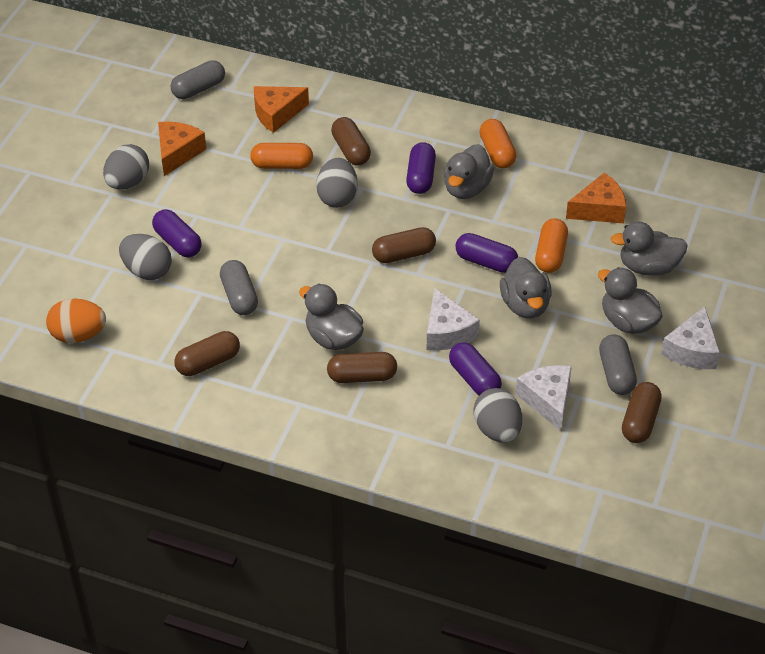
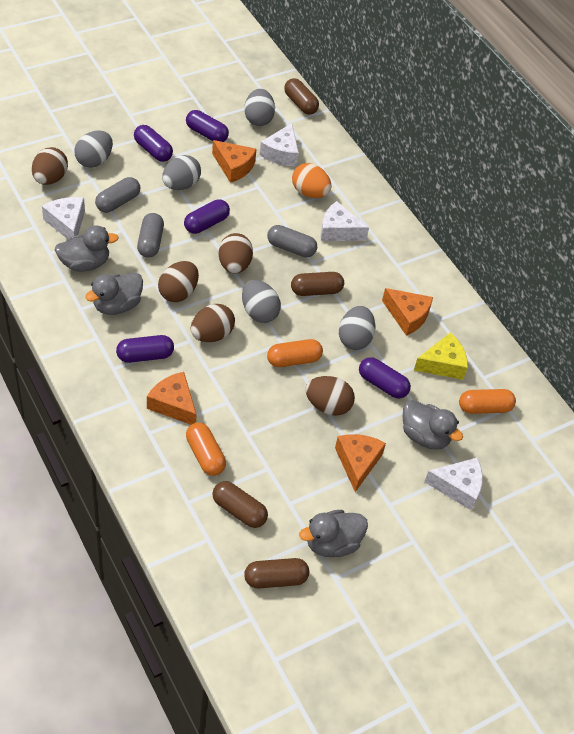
brown capsule: 5 -> 4
brown egg: 0 -> 5
grey duck: 5 -> 4
grey egg: 4 -> 5
orange cheese: 3 -> 4
purple capsule: 4 -> 5
white cheese: 3 -> 4
yellow cheese: 0 -> 1

